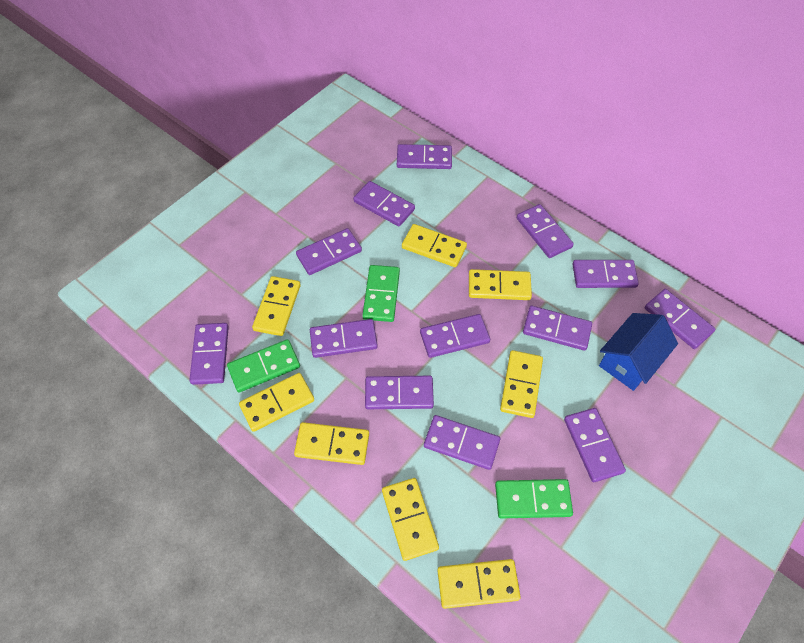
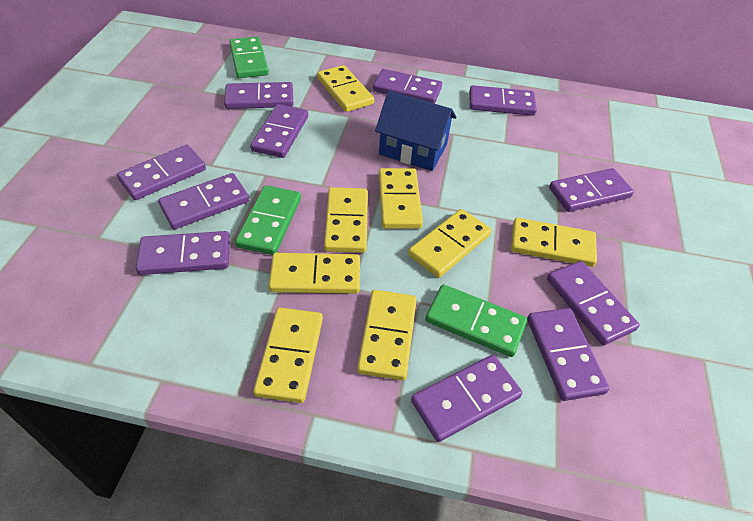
purple domino: 13 -> 11

